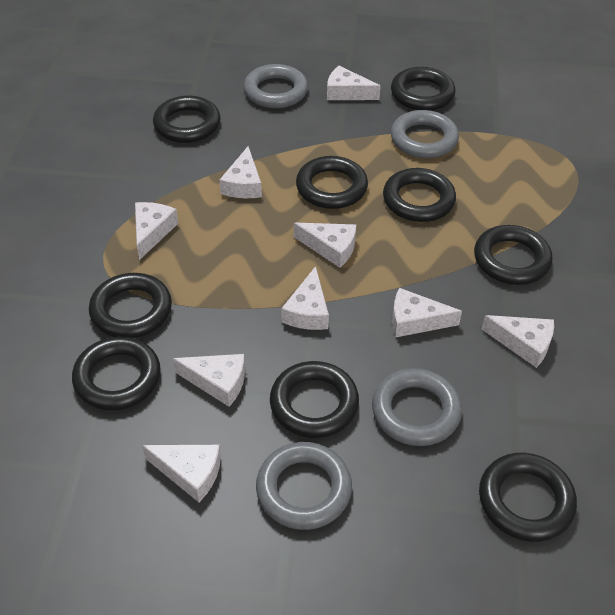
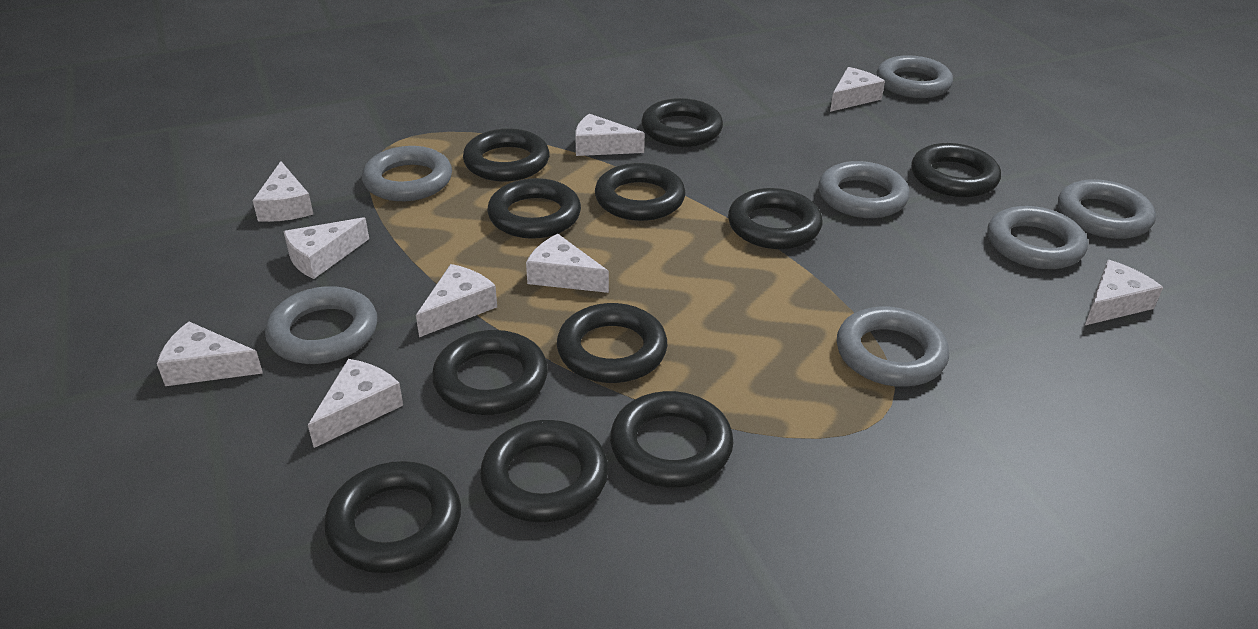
black ring: 9 -> 11
grey ring: 4 -> 7

